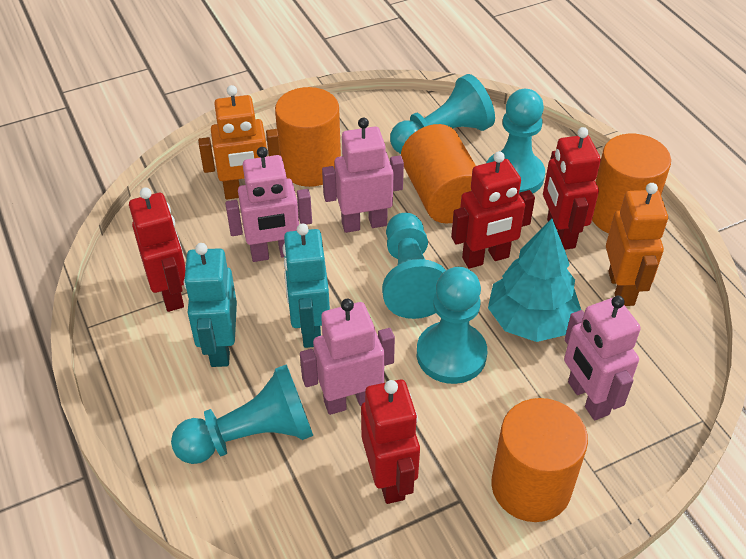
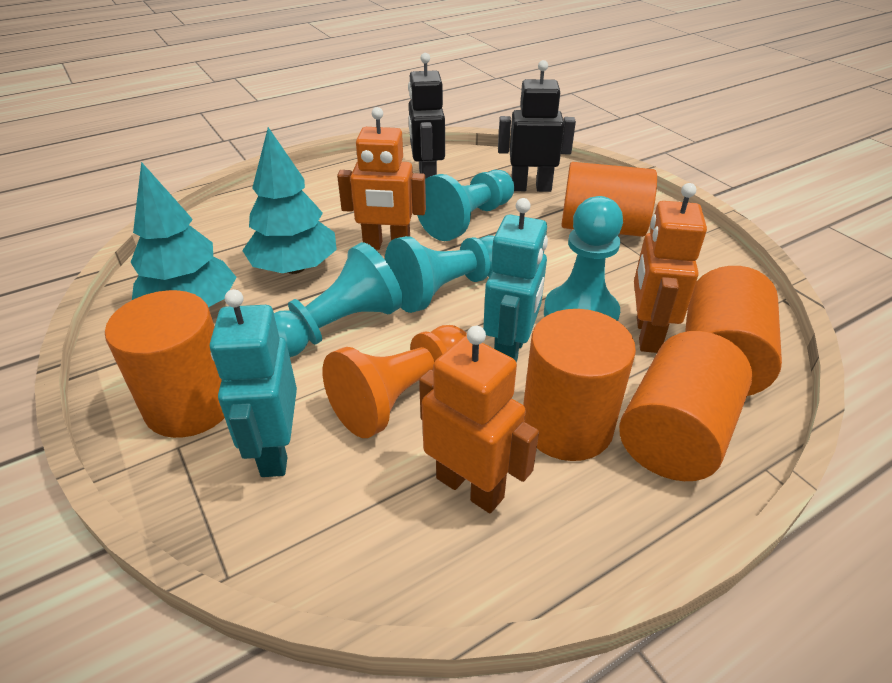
black robot: 0 -> 2
orange cylinder: 4 -> 5
orange pawn: 0 -> 1
orange robot: 2 -> 3
pink robot: 4 -> 0
red robot: 4 -> 0
turquoise pawn: 5 -> 4
turquoise tree: 1 -> 2

